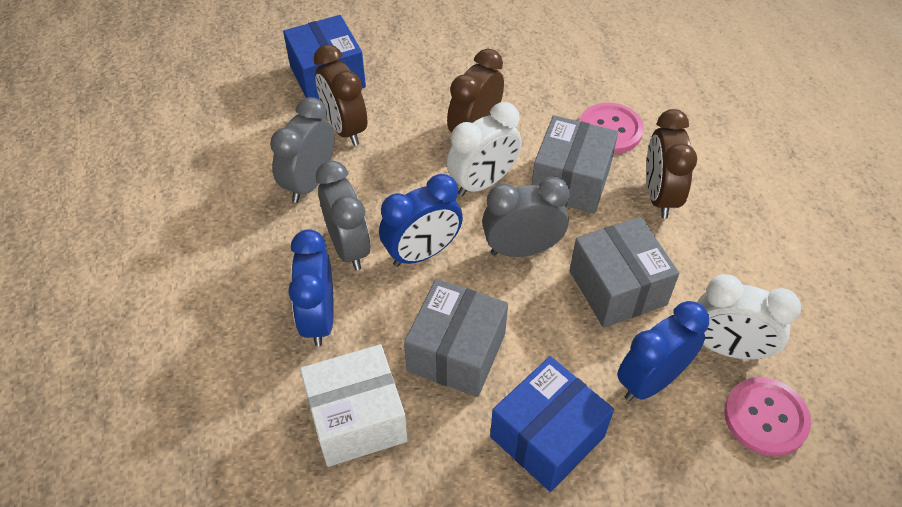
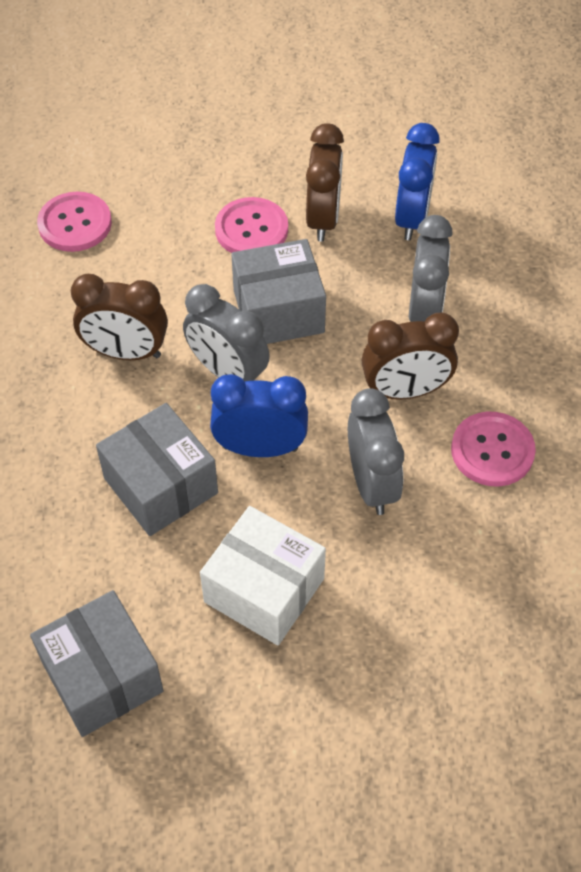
blue box: 2 -> 0
blue clock: 3 -> 2
pink button: 2 -> 3
white clock: 2 -> 0

